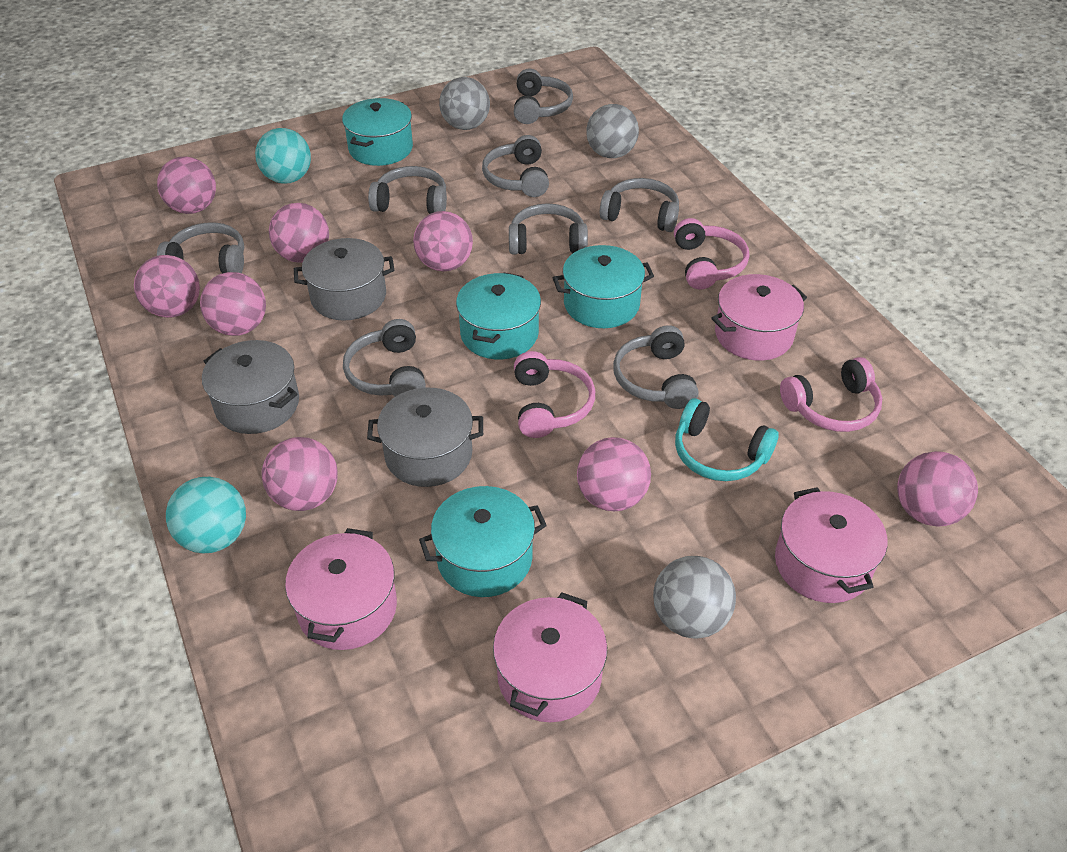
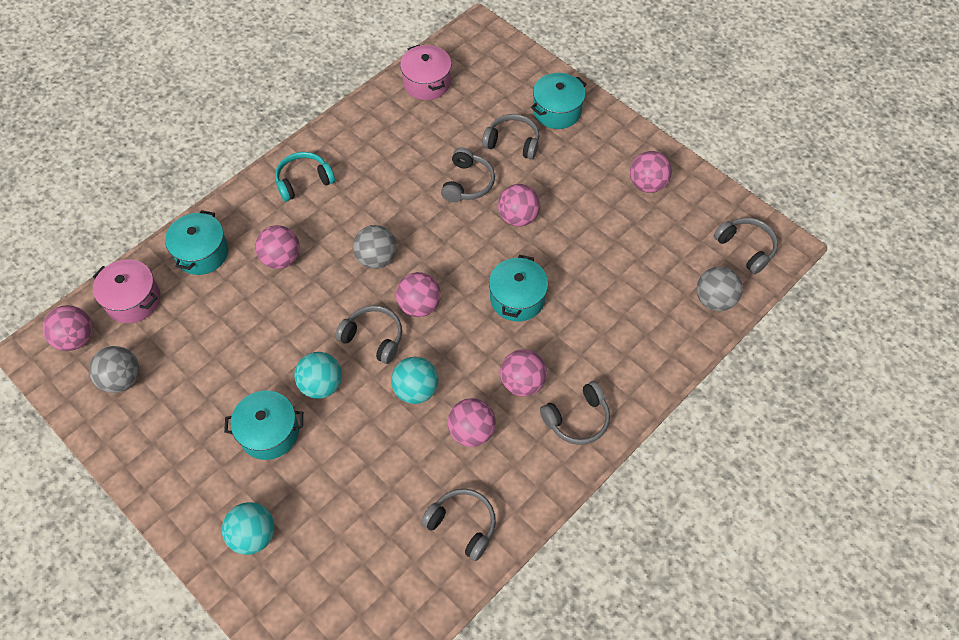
grey headphones: 8 -> 6
grey pot: 3 -> 0
pink ball: 8 -> 7
pink headphones: 3 -> 0
pink pot: 4 -> 2
turquoise ball: 2 -> 3

